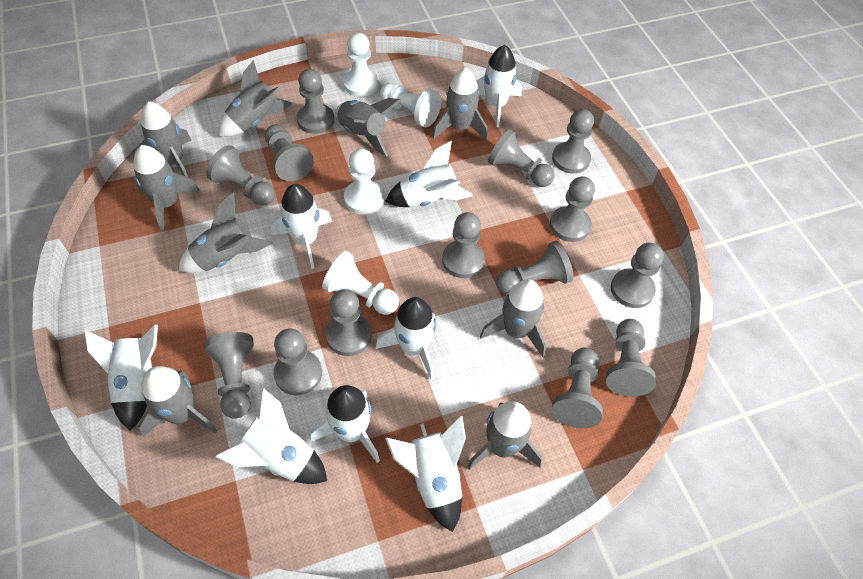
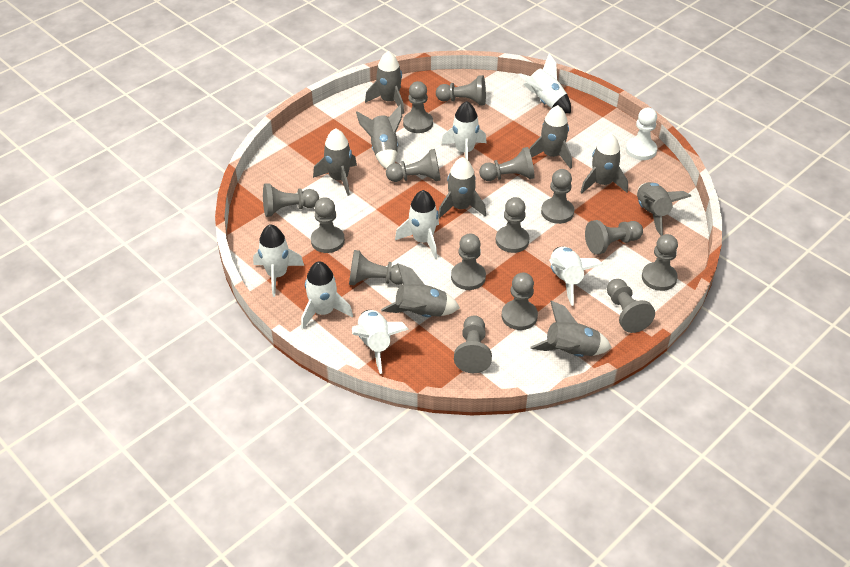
grey pawn: 14 -> 15
white pawn: 4 -> 1
white rocket: 8 -> 7

